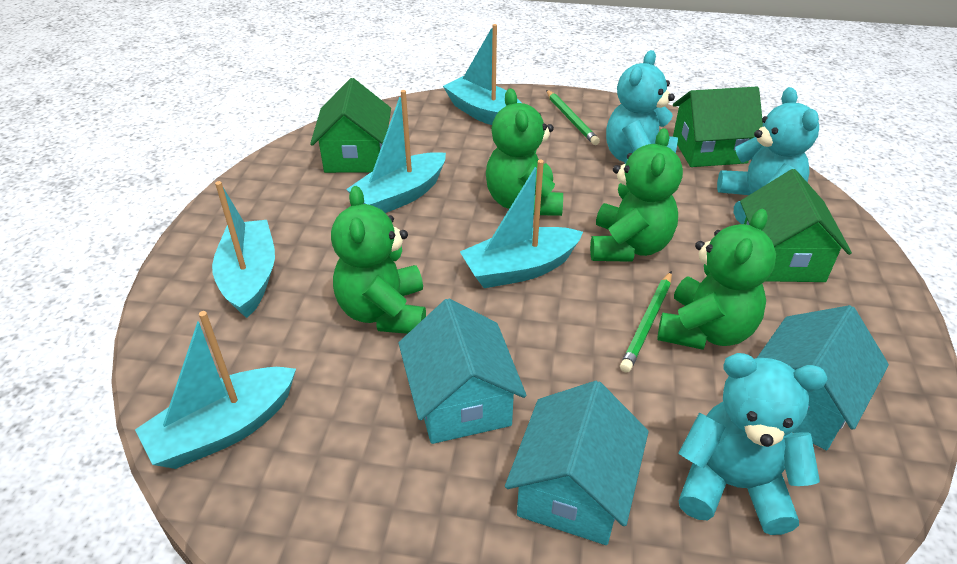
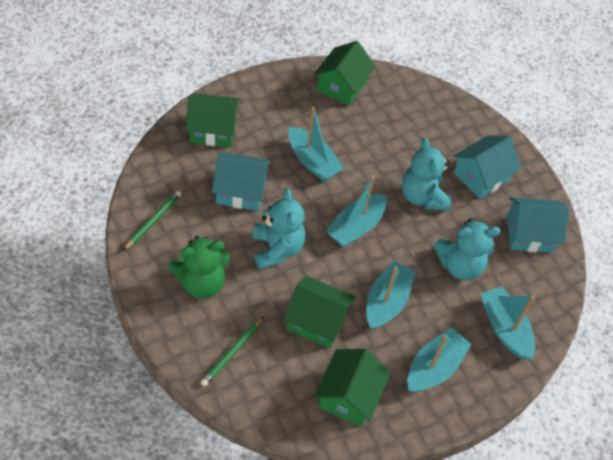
green house: 3 -> 4
green teddy bear: 4 -> 1

